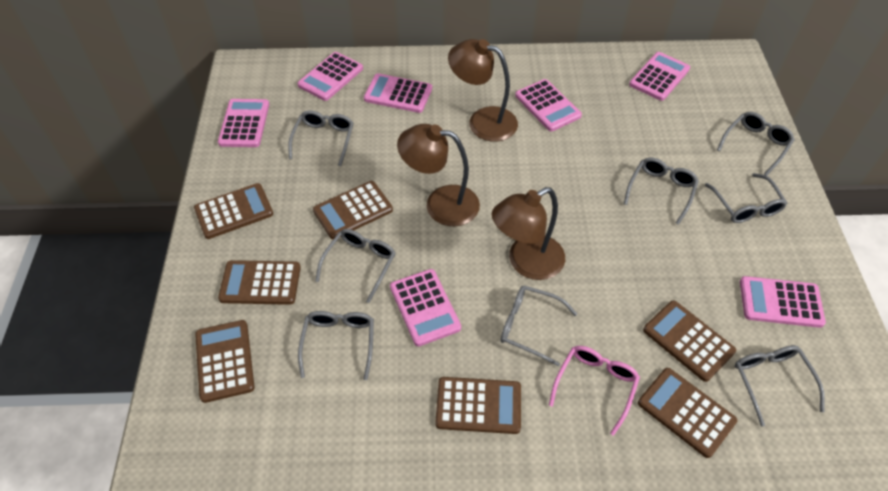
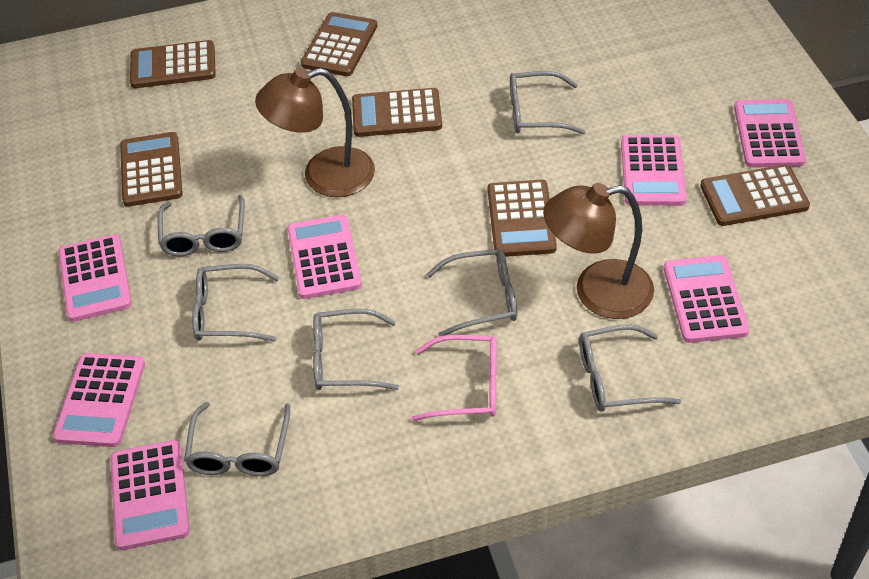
brown calculator: 7 -> 6
brown lamp: 3 -> 2
grey glasses: 8 -> 7

